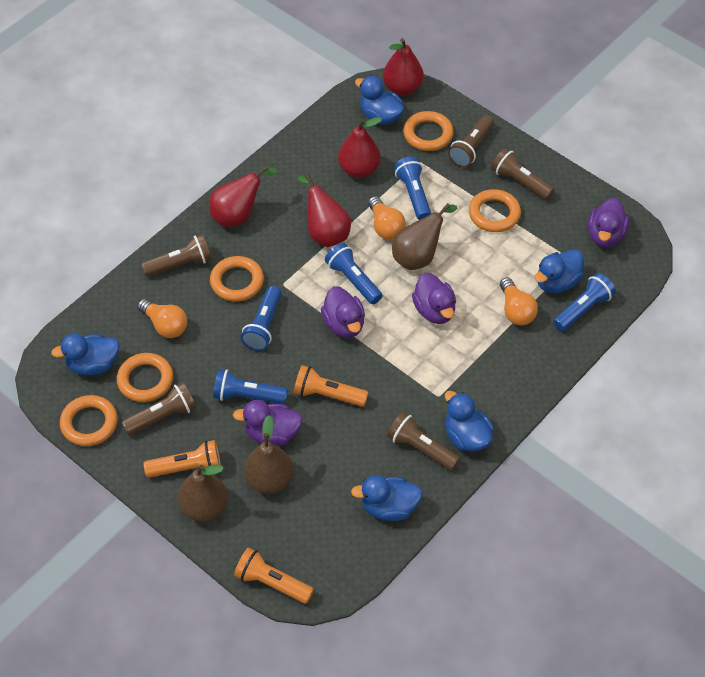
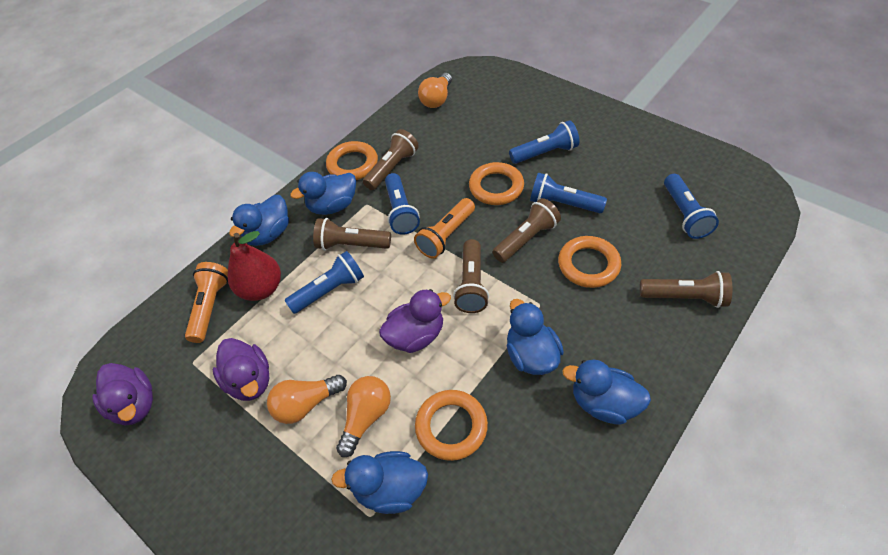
brown pear: 3 -> 0
orange flashlight: 3 -> 2
orange ring: 5 -> 4
purple duck: 4 -> 3
red pear: 4 -> 1

